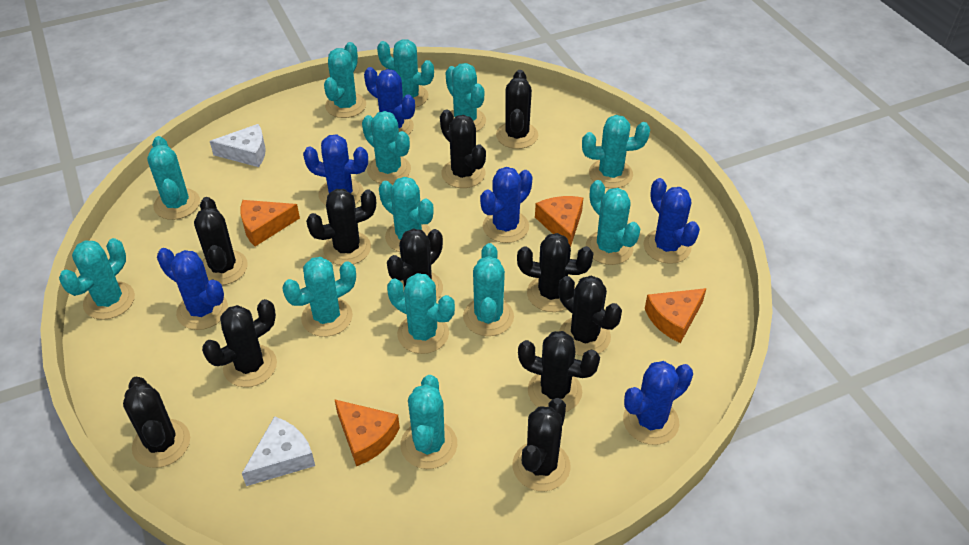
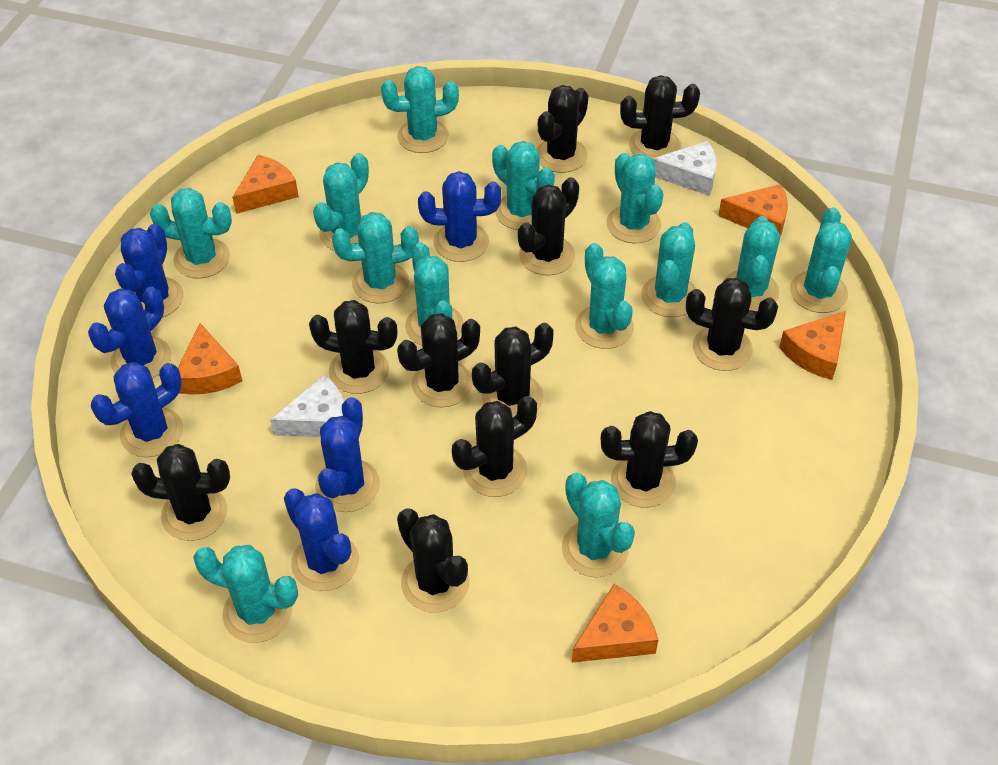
orange cheese: 4 -> 5

